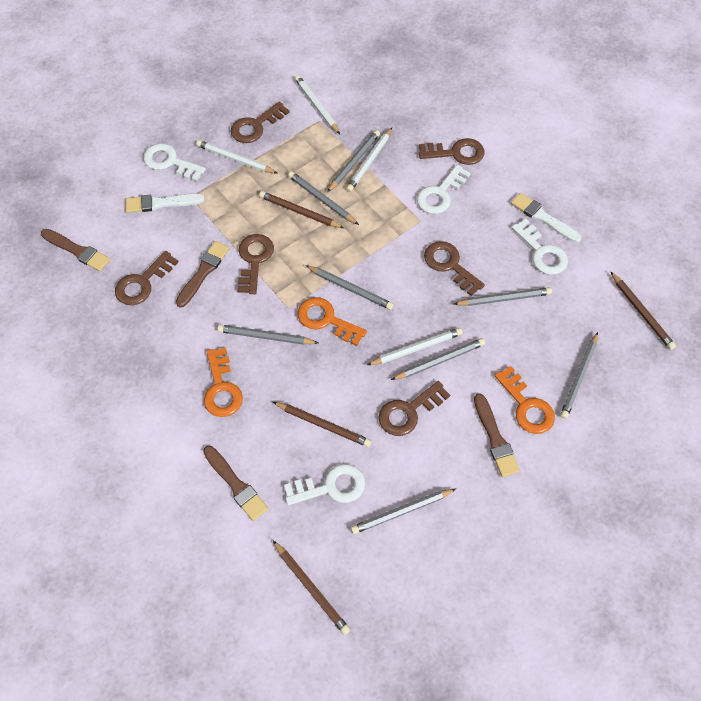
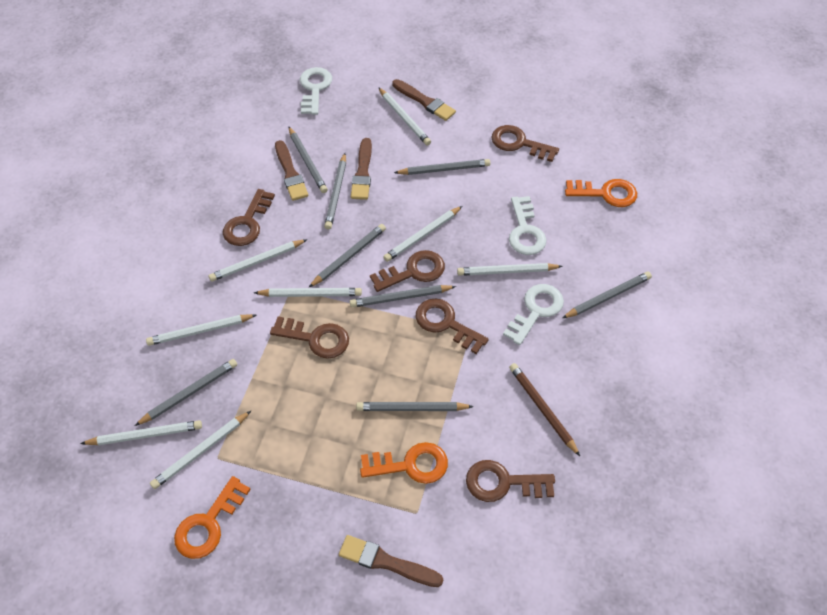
brown pencil: 4 -> 1
white brush: 2 -> 0
white key: 4 -> 3
white pencil: 4 -> 8

